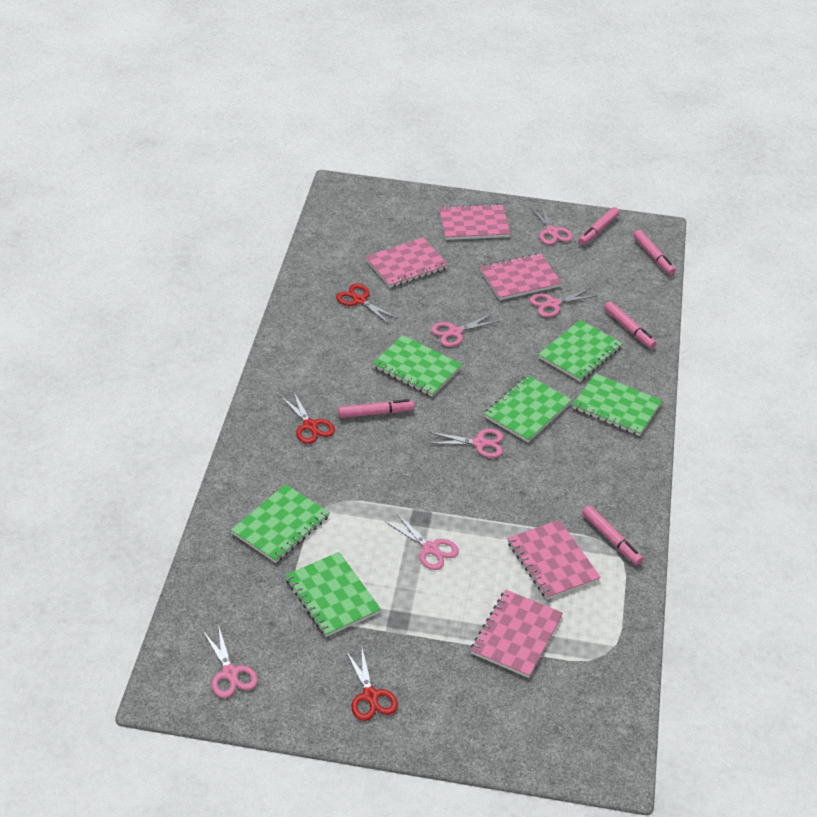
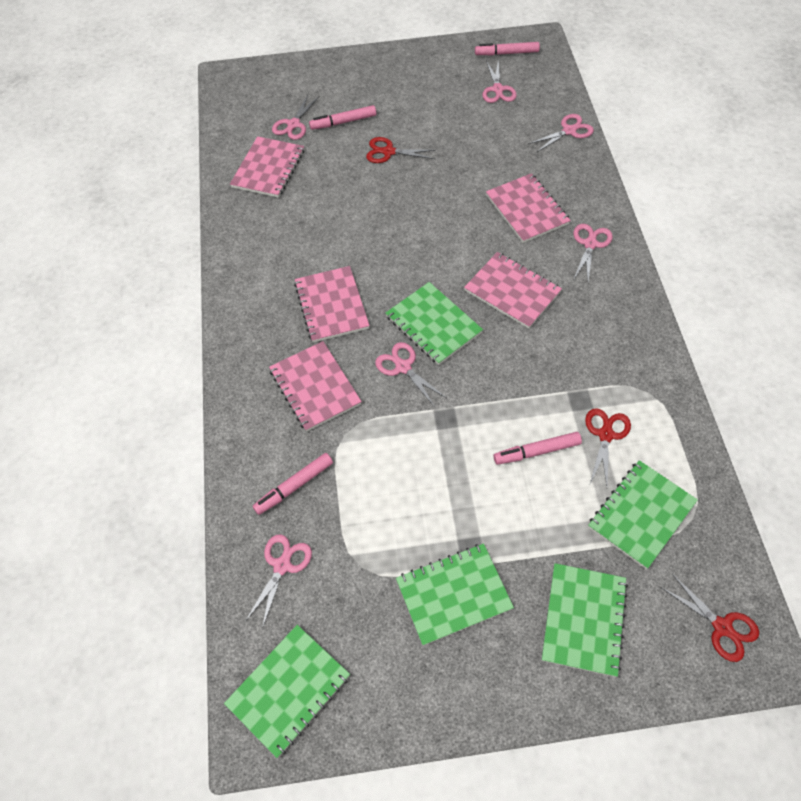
green notebook: 6 -> 5
pink marker: 5 -> 4

